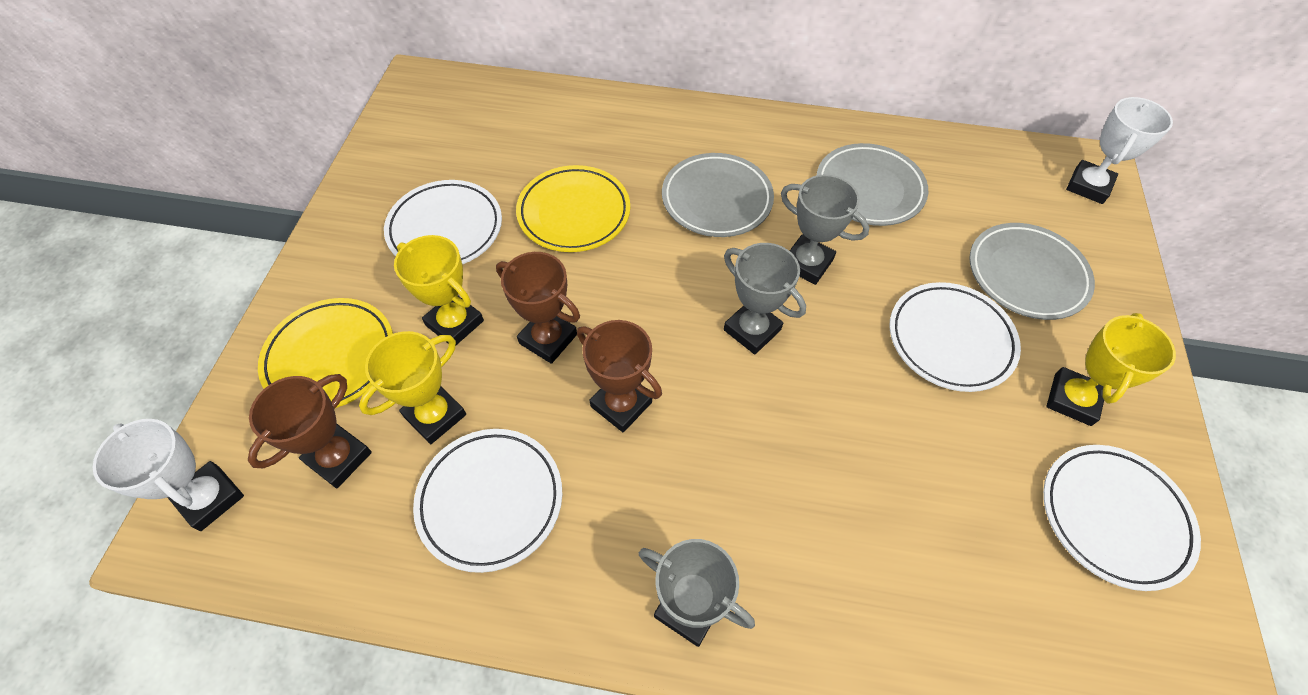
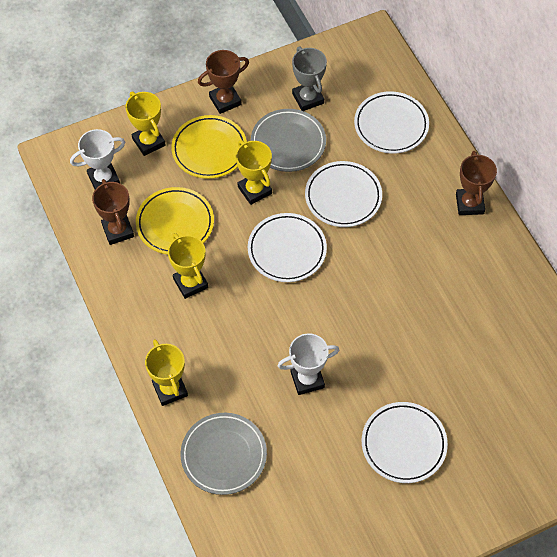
grey plate: 3 -> 2
grey trophy: 3 -> 1
yellow trophy: 3 -> 4

